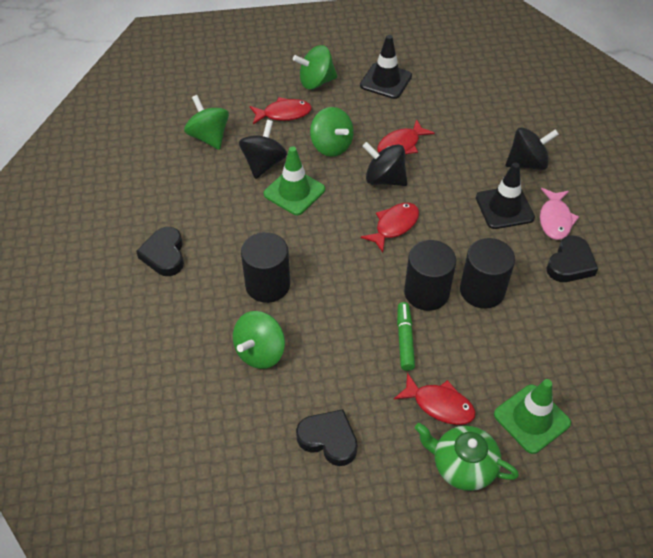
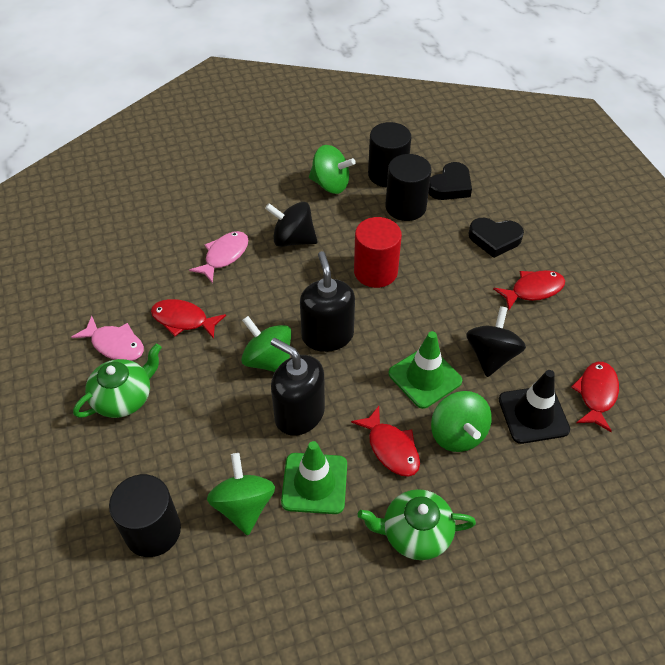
black heart: 3 -> 2
black soap dispenser: 0 -> 2
black spinning top: 3 -> 2
black traffic cone: 2 -> 1
green marker: 1 -> 0
green teapot: 1 -> 2
pink fish: 1 -> 2
red cylinder: 0 -> 1

